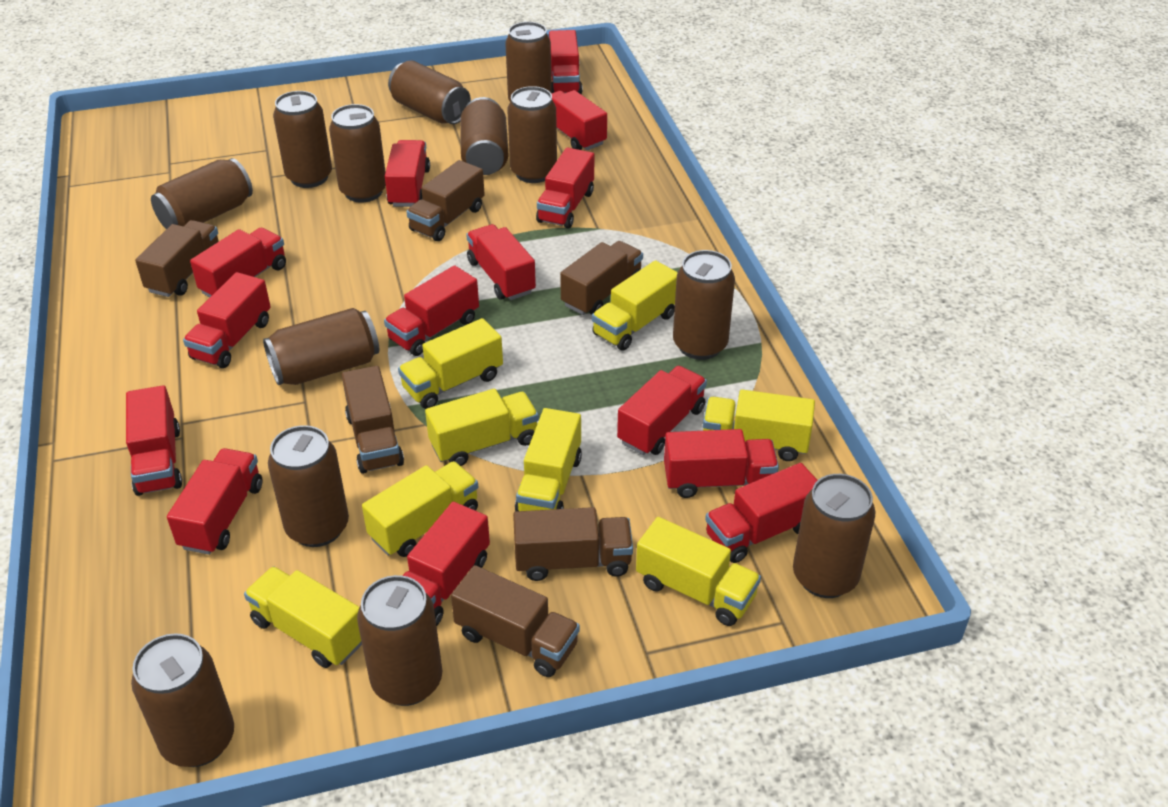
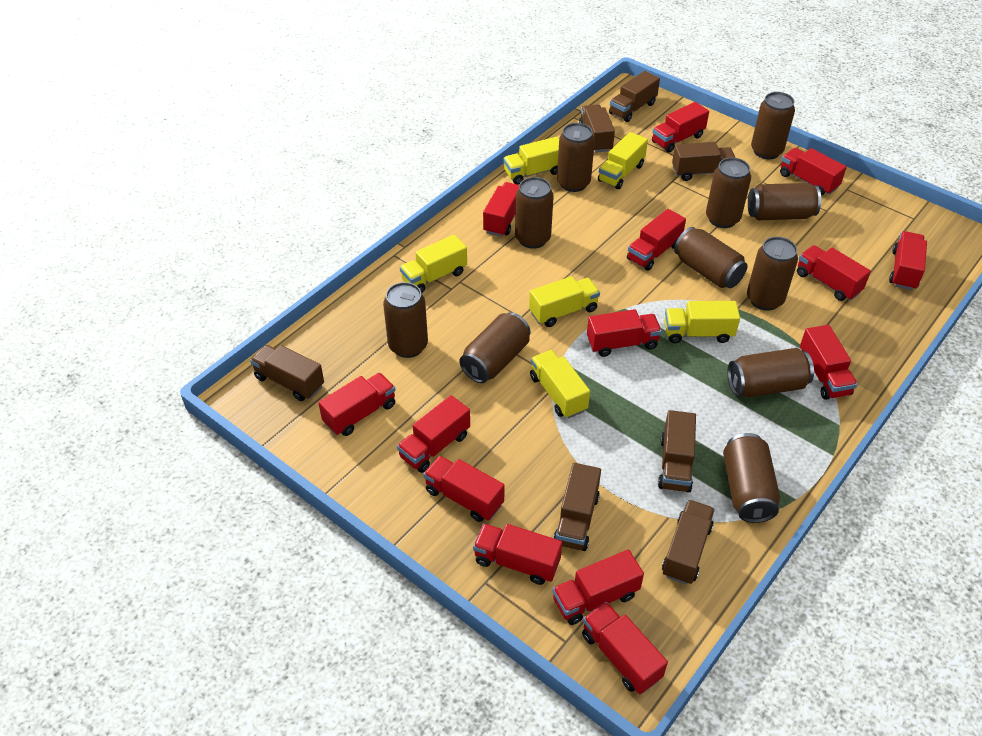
brown can: 13 -> 11
brown truck: 6 -> 7
yellow truck: 8 -> 6

